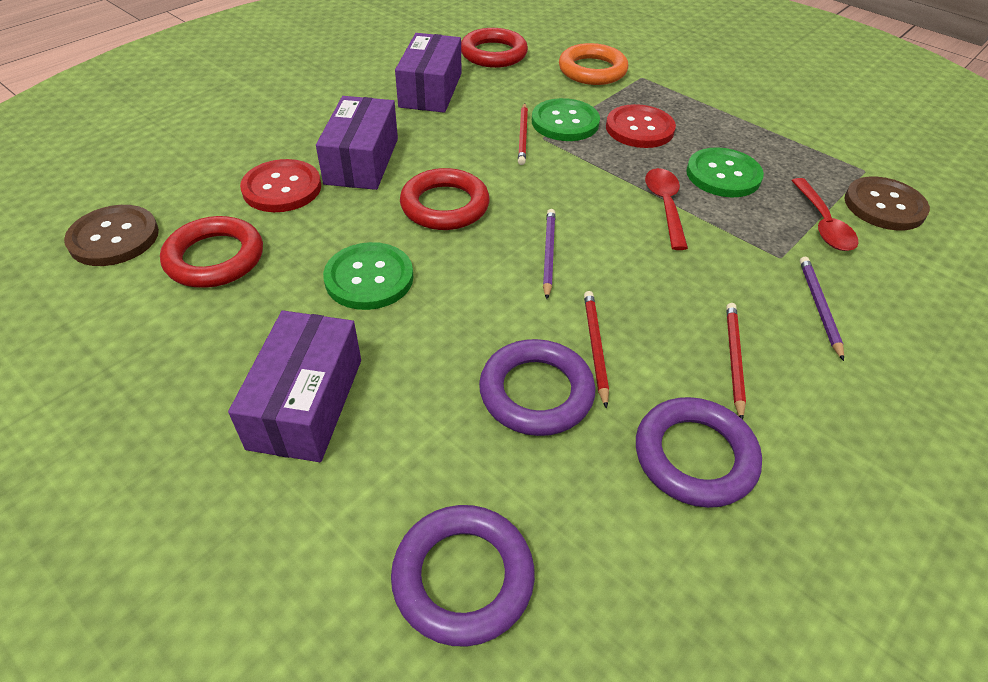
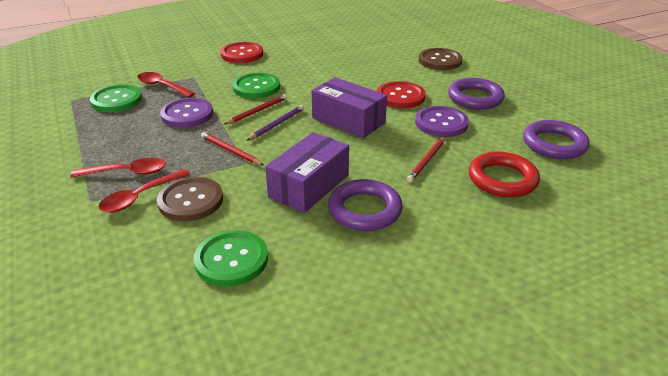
orange ring: 1 -> 0
purple box: 3 -> 2
purple button: 0 -> 2
purple pencil: 2 -> 1
red ring: 3 -> 1
red spoon: 2 -> 3

